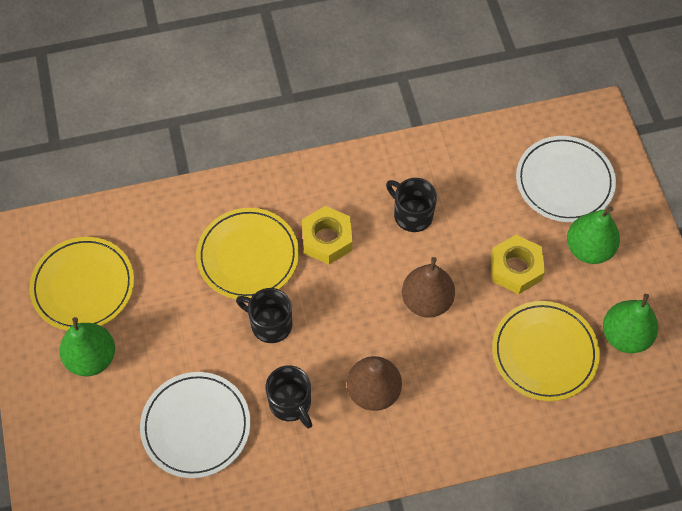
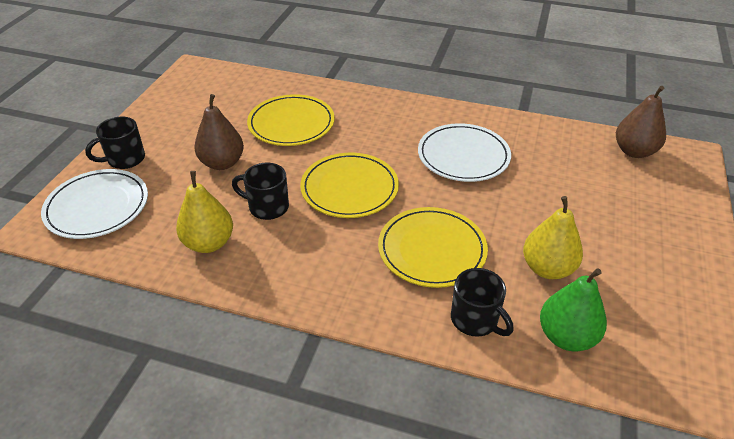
green pear: 3 -> 1
yellow nut: 2 -> 0
yellow pear: 0 -> 2

